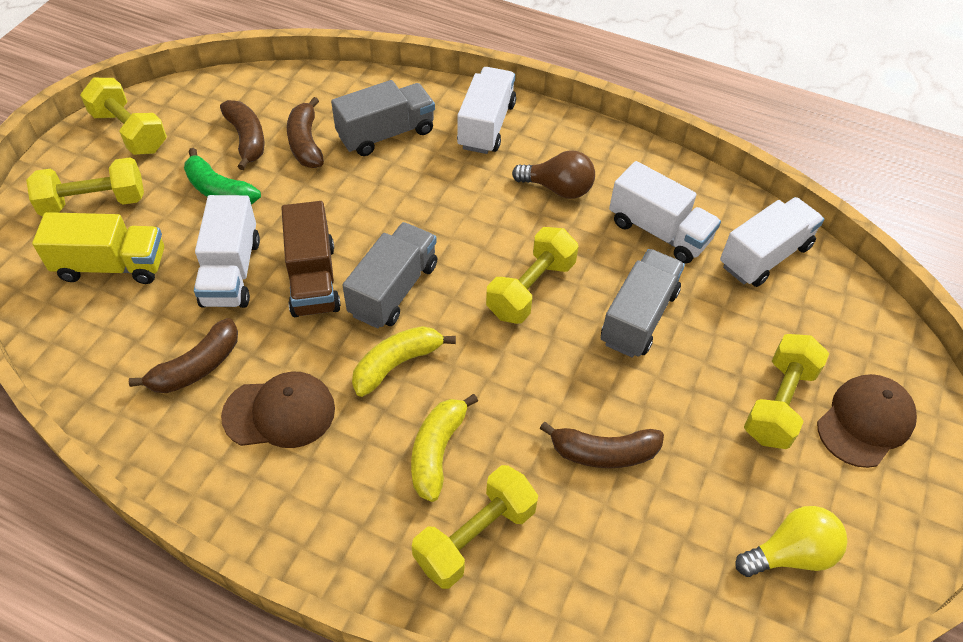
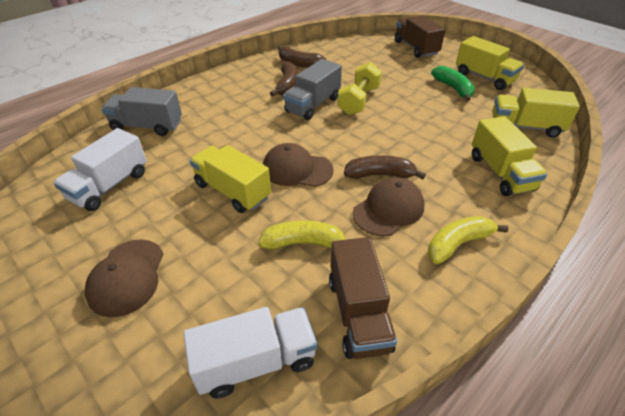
brown banana: 4 -> 3
brown cap: 2 -> 3
brown light bulb: 1 -> 0
brown truck: 1 -> 2
grey truck: 3 -> 2
white truck: 4 -> 2
yellow dumbbell: 5 -> 1
yellow light bulb: 1 -> 0
yellow truck: 1 -> 4

